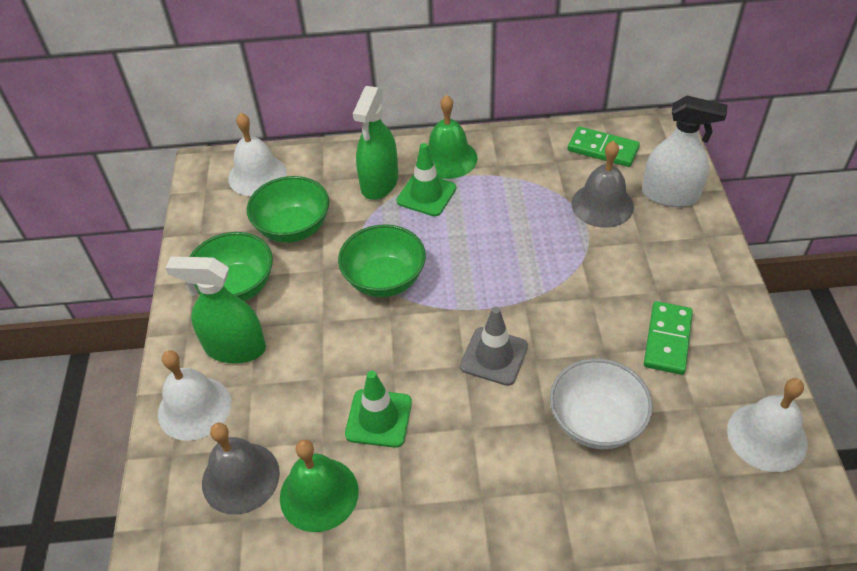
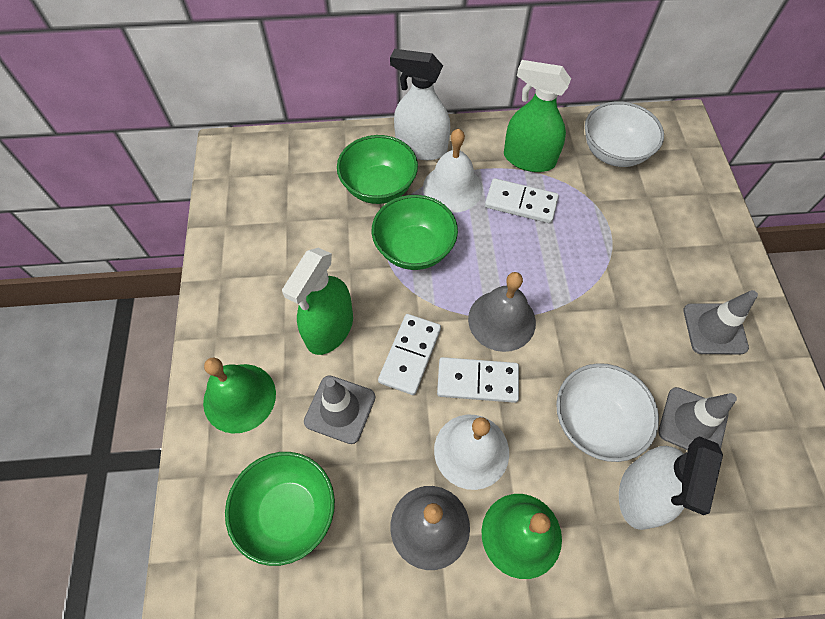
green domino: 2 -> 0
green traffic cone: 2 -> 0
grey traffic cone: 1 -> 3
white bell: 3 -> 2
white bowl: 1 -> 2
white domino: 0 -> 3
white spray bottle: 1 -> 2

